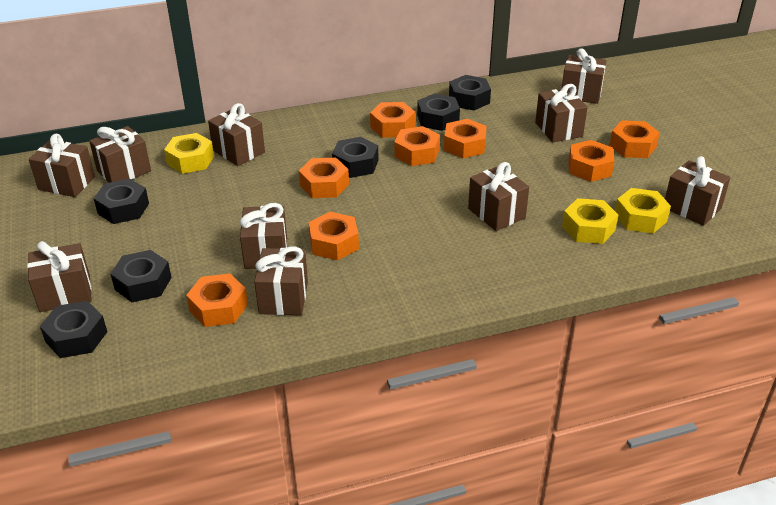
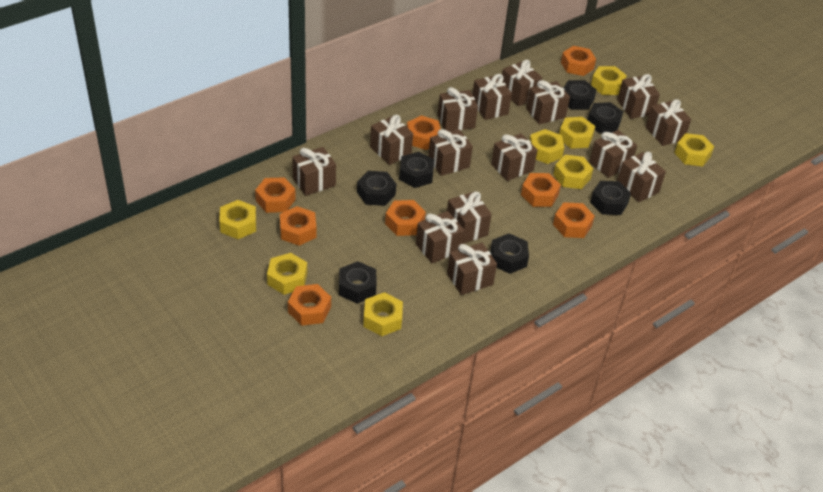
black nut: 6 -> 7
brown gift: 10 -> 15
yellow nut: 3 -> 8

